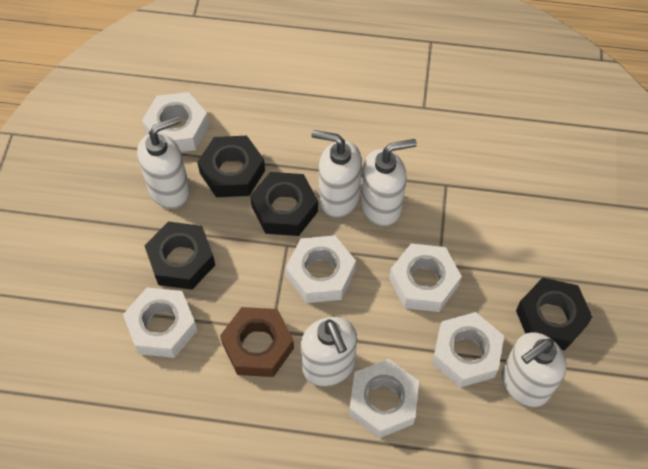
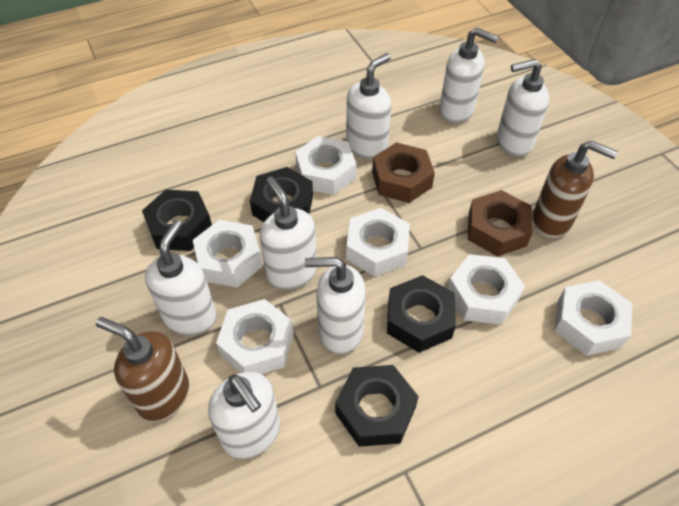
brown nut: 1 -> 2
brown soap dispenser: 0 -> 2
white soap dispenser: 5 -> 7

